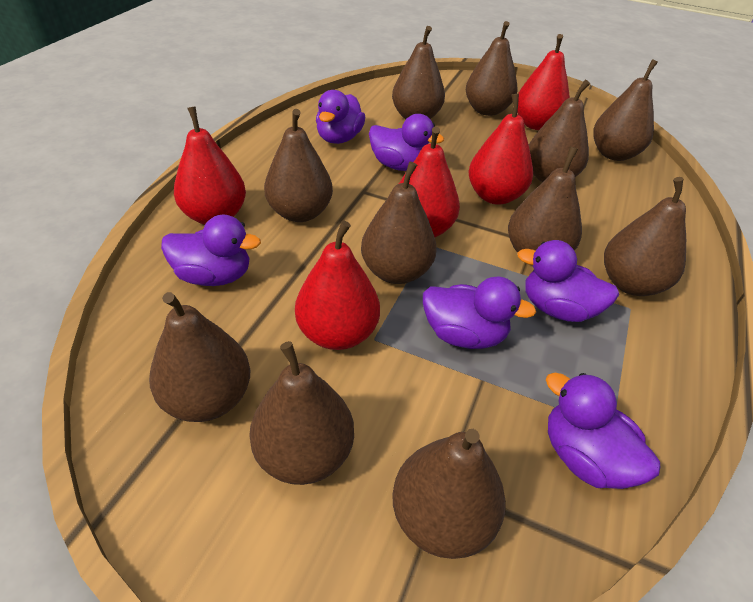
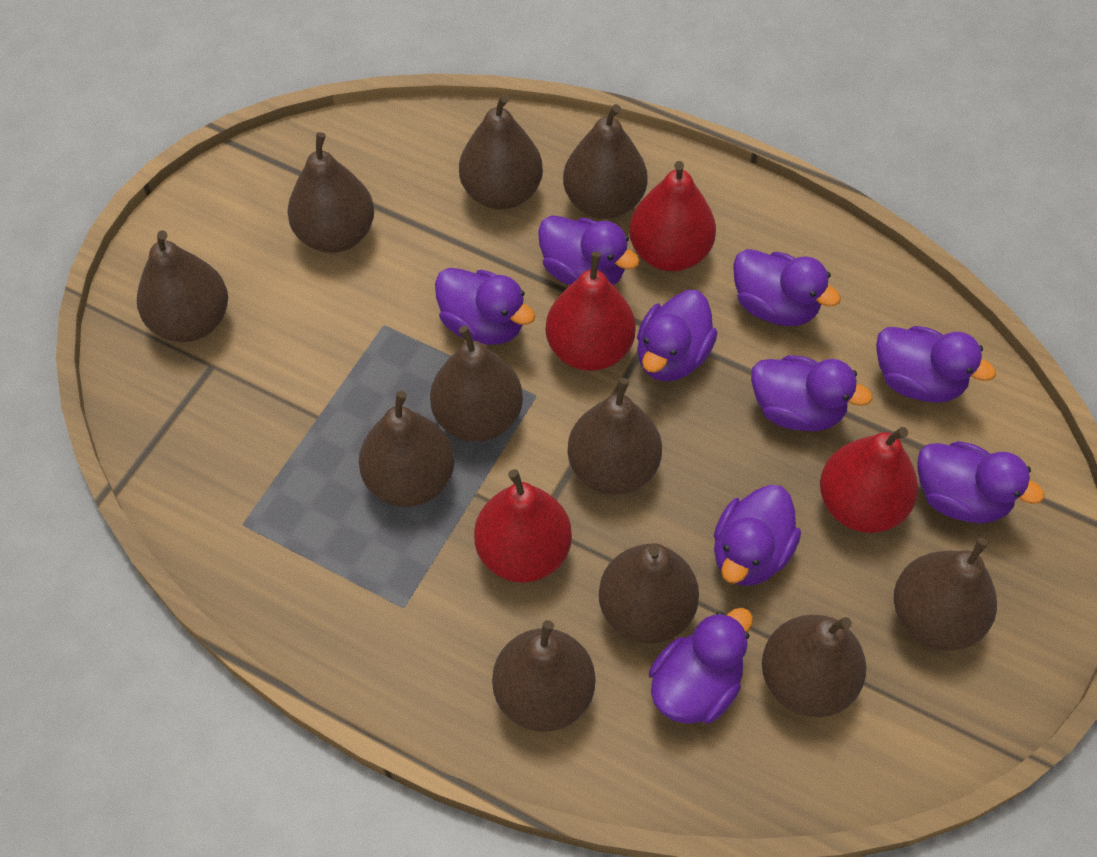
purple duck: 6 -> 9
red pear: 5 -> 4

